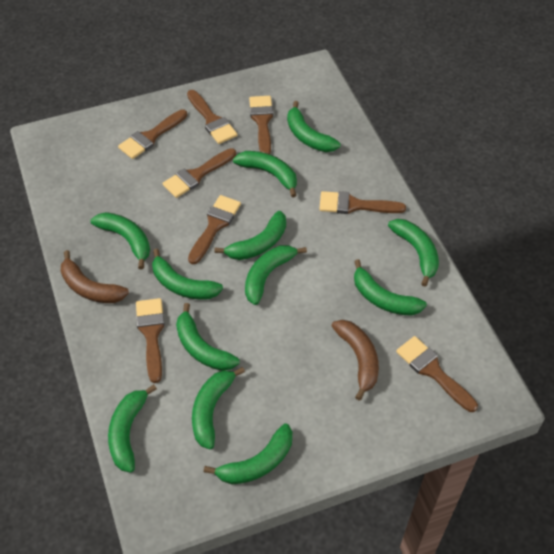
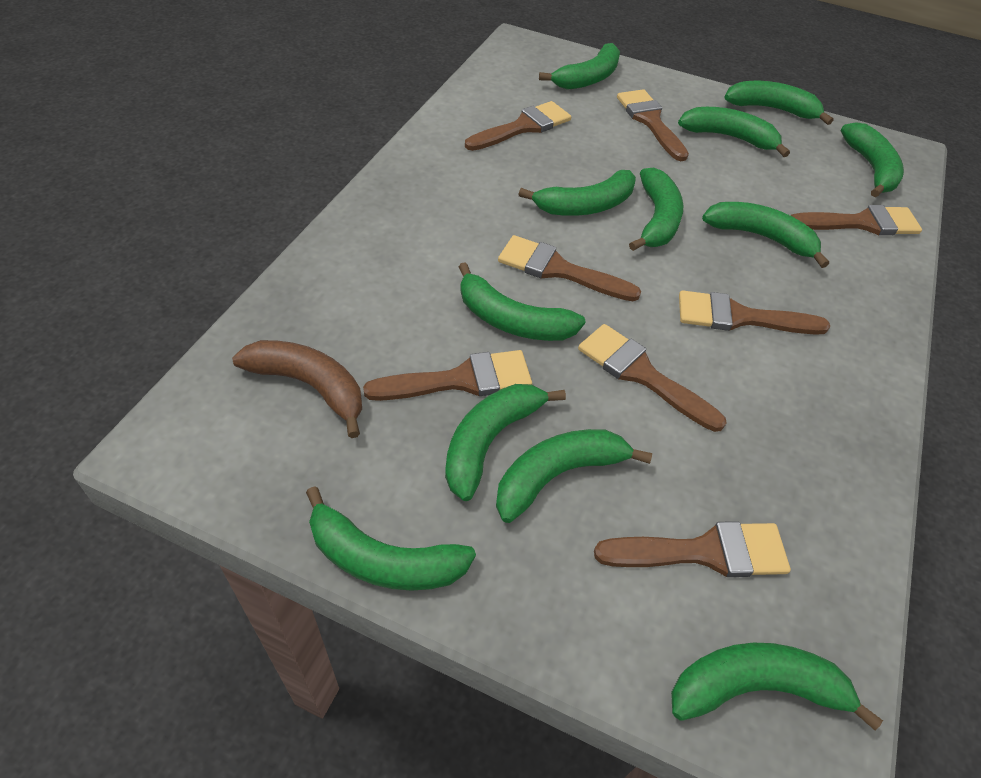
brown banana: 2 -> 1

